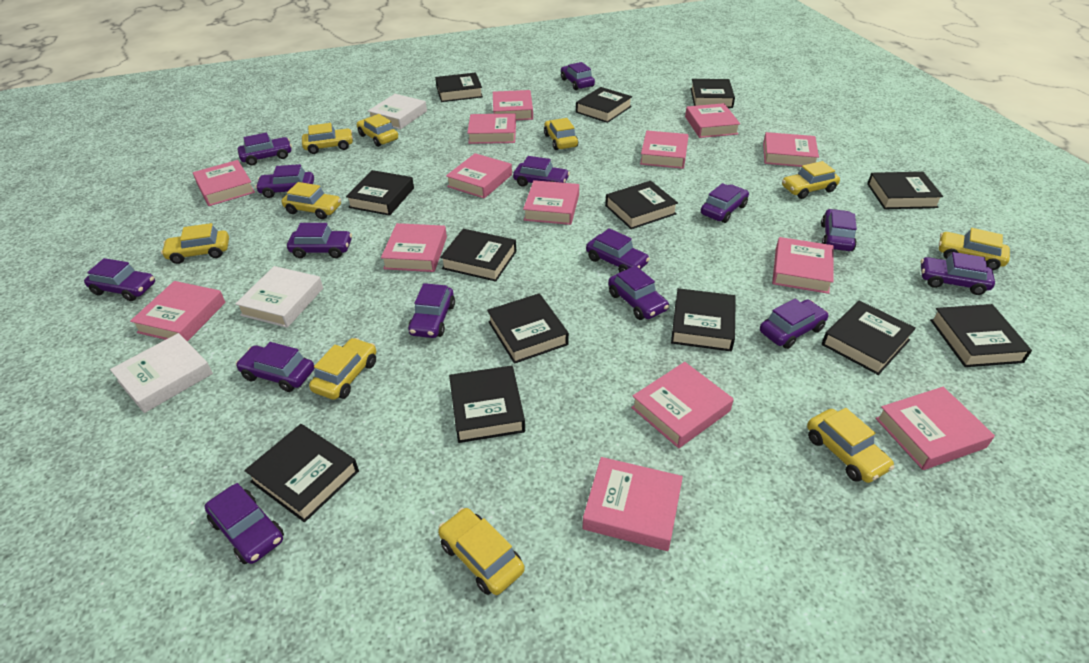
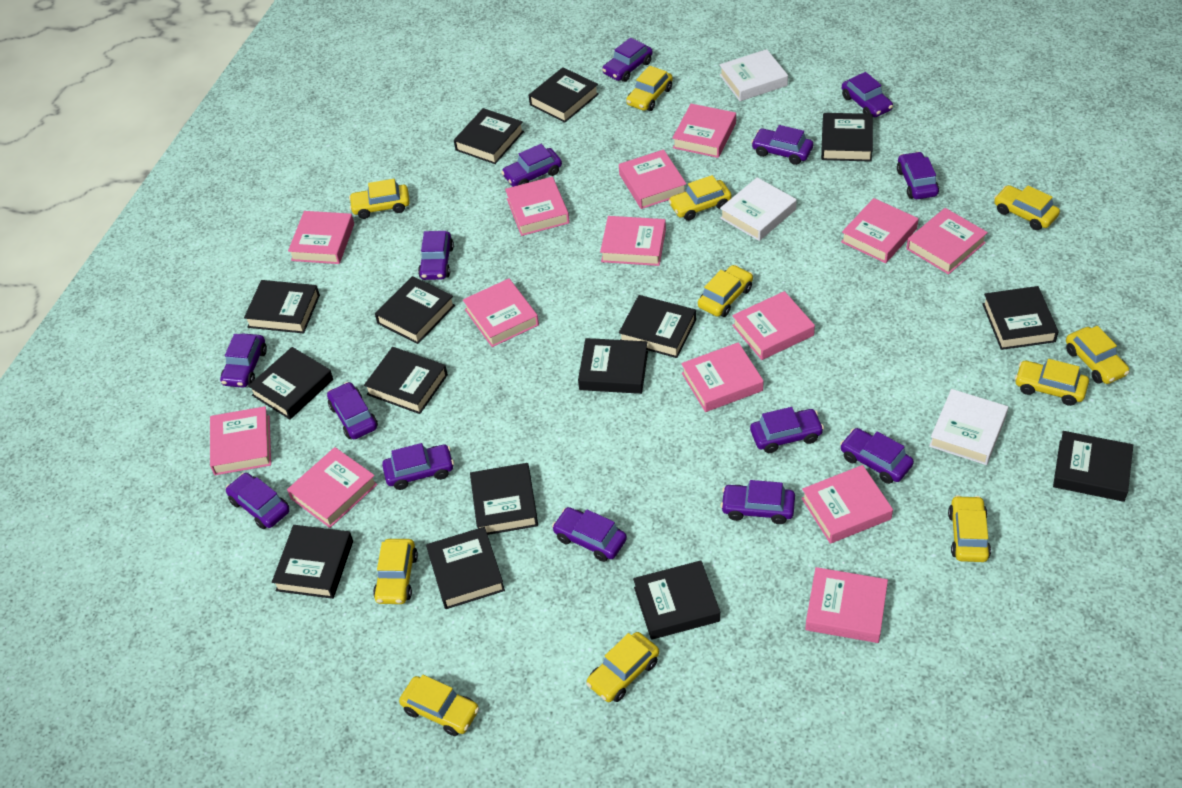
black book: 13 -> 15
purple car: 15 -> 14
yellow car: 10 -> 11

